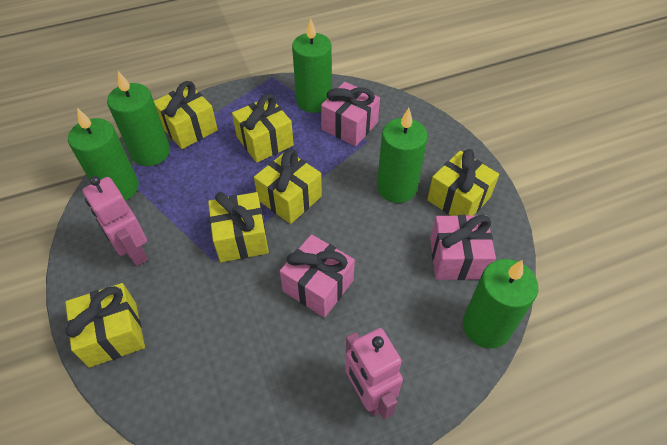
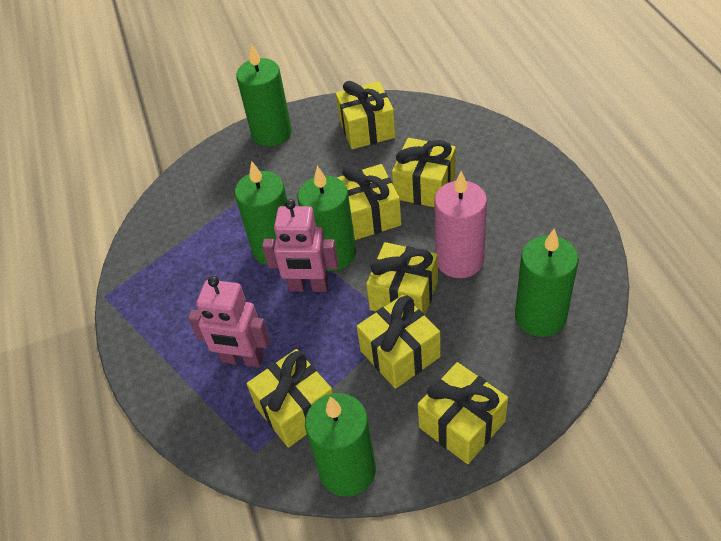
pink candle: 0 -> 1
pink gift: 3 -> 0
yellow gift: 6 -> 7

